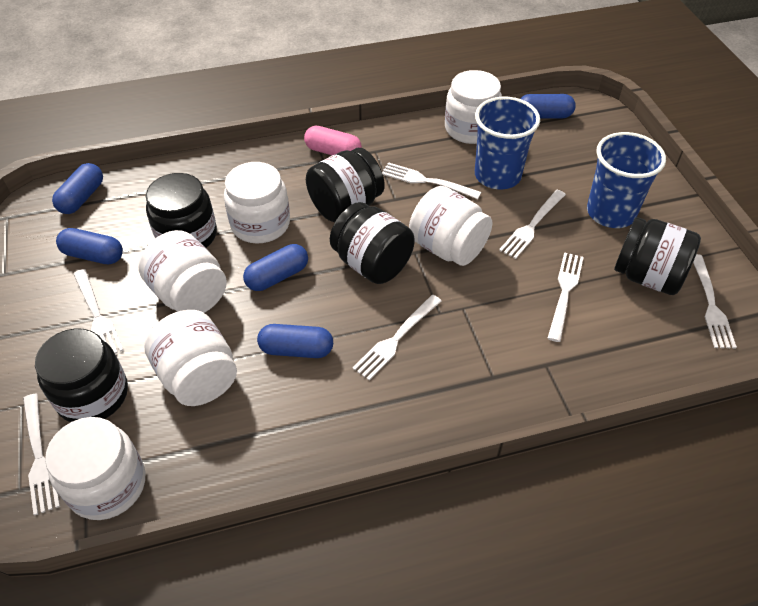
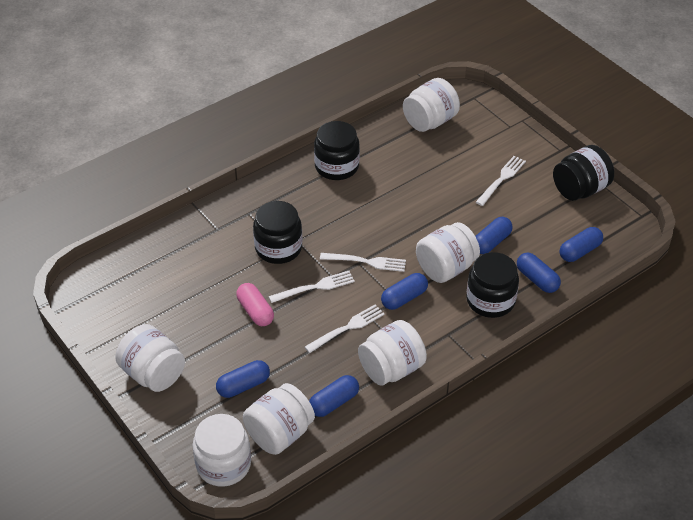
black jar: 5 -> 4
blue capsule: 5 -> 6
blue cup: 2 -> 0
white fork: 7 -> 4

